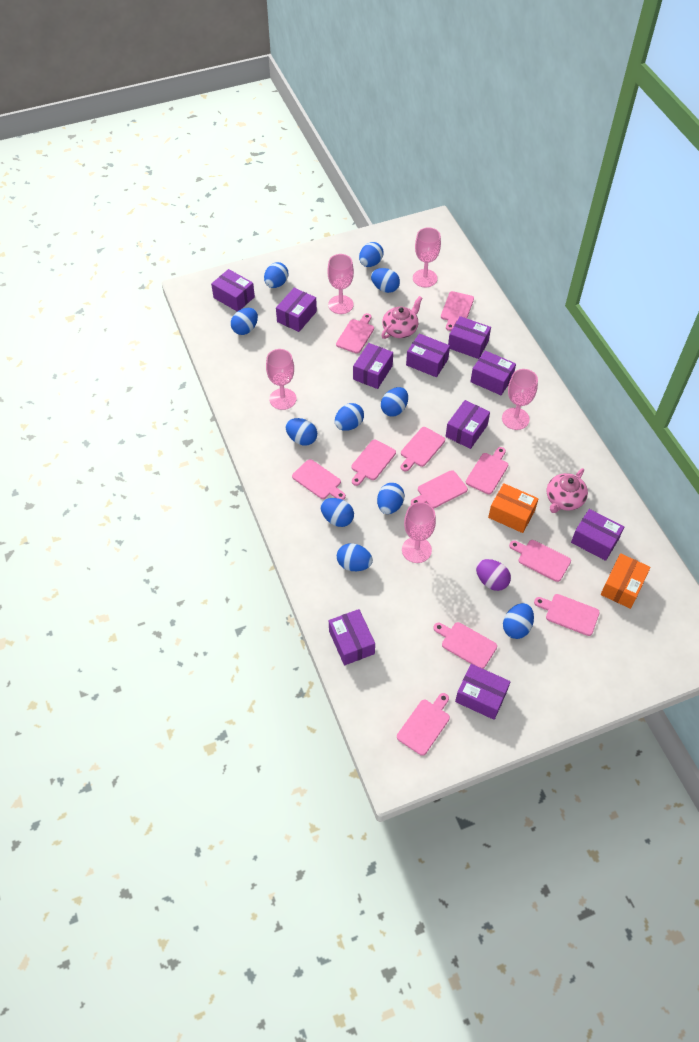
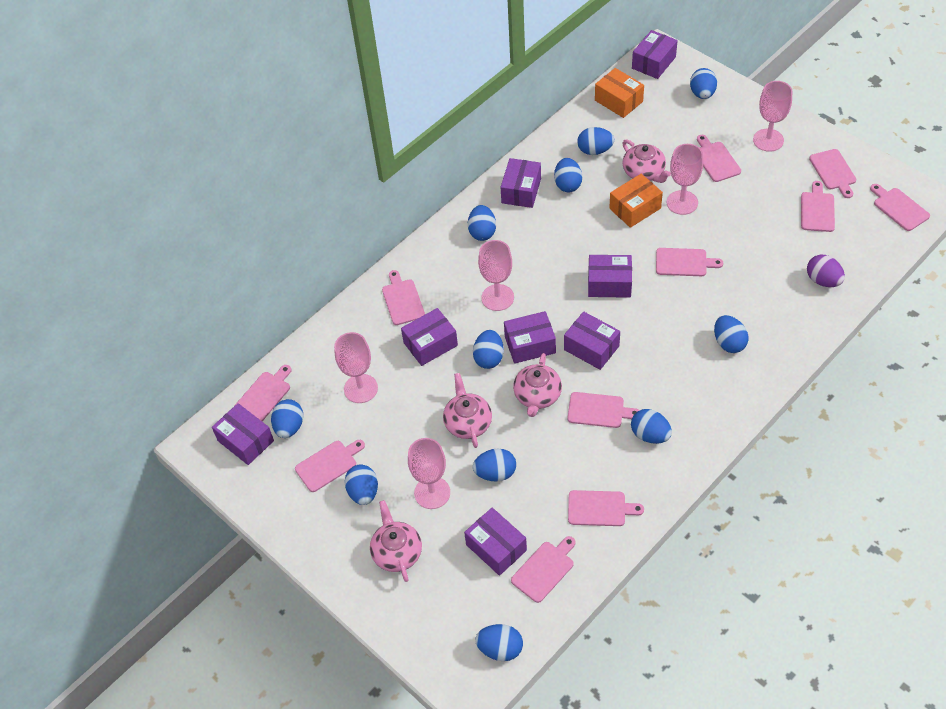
pink teapot: 2 -> 4
purple box: 10 -> 8

